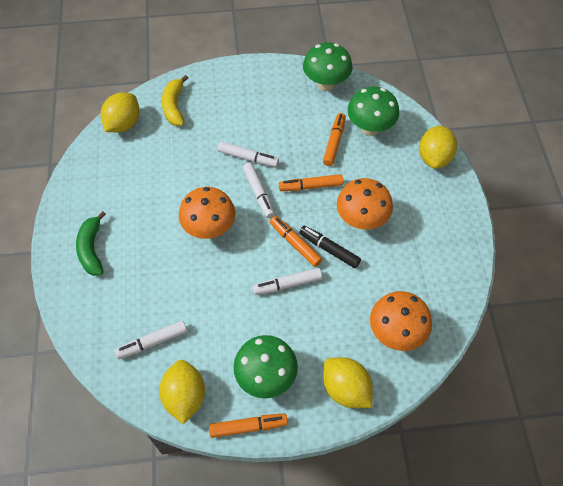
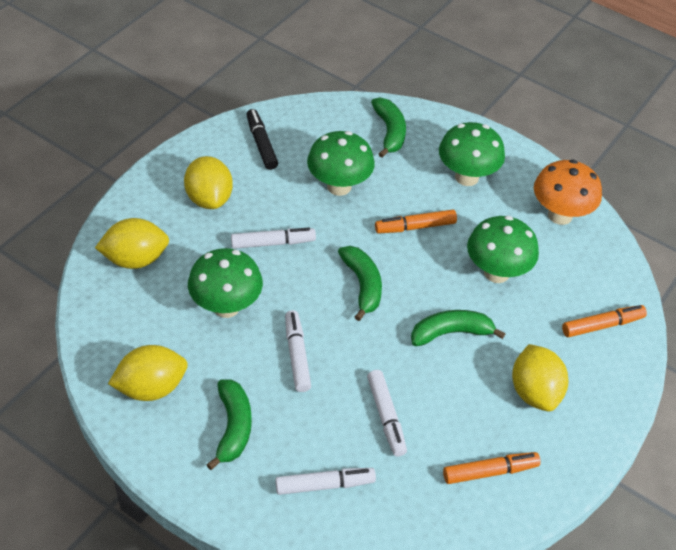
green banana: 1 -> 4
green mushroom: 3 -> 4
orange marker: 4 -> 3
orange mushroom: 3 -> 1
yellow banana: 1 -> 0

